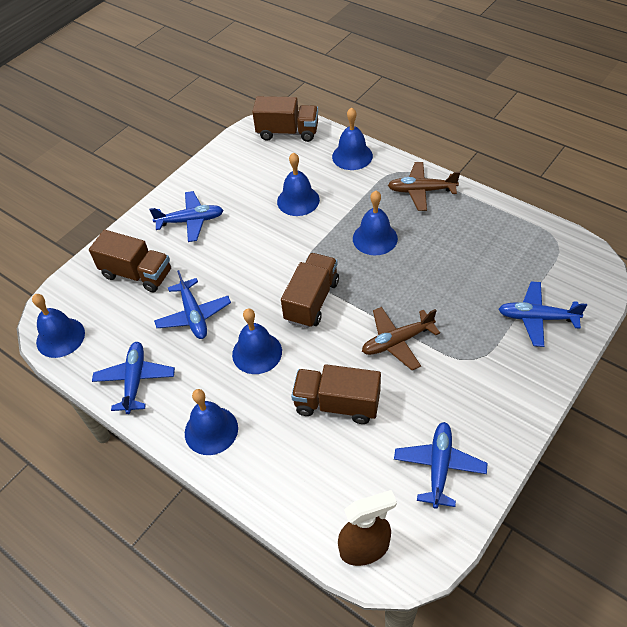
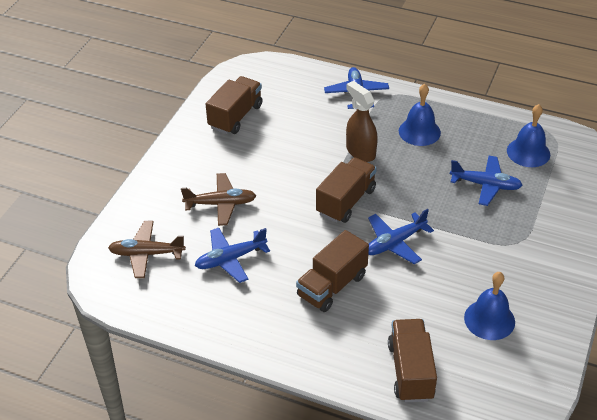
blue bell: 6 -> 3
blue plane: 5 -> 4

